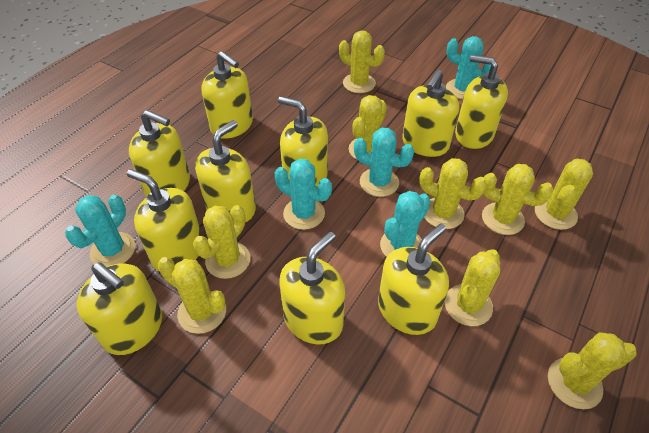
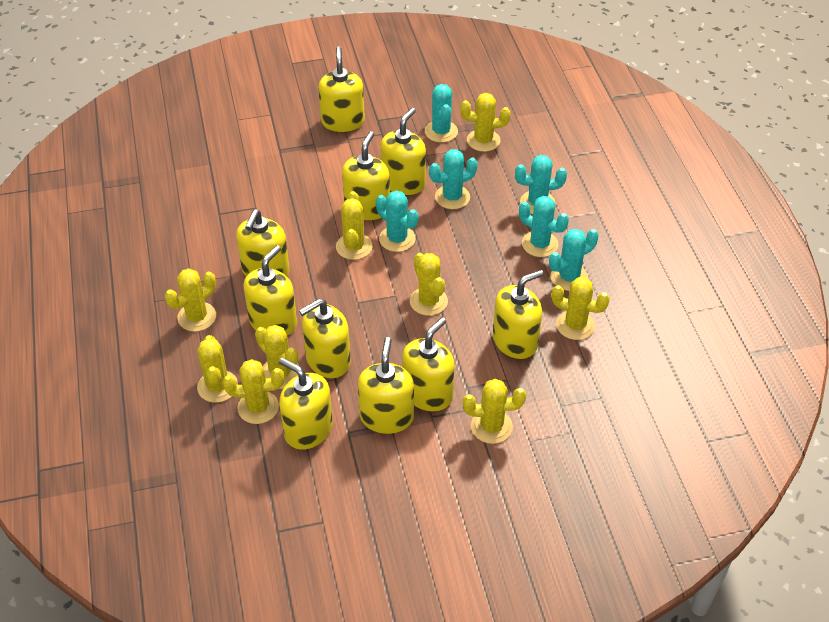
turquoise cactus: 5 -> 6

